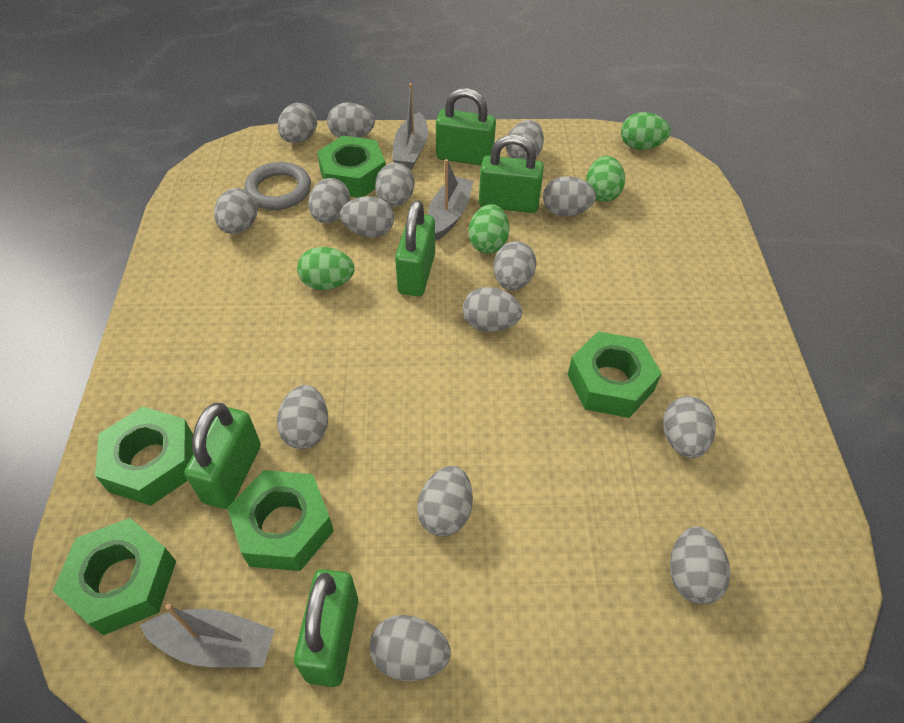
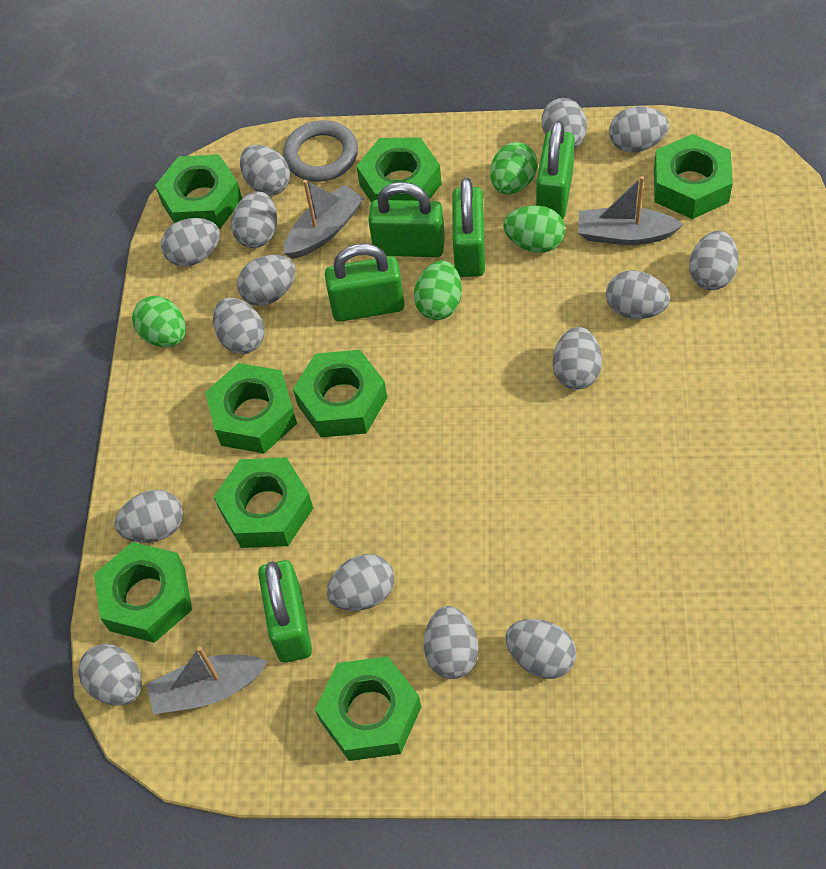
green nut: 5 -> 8

